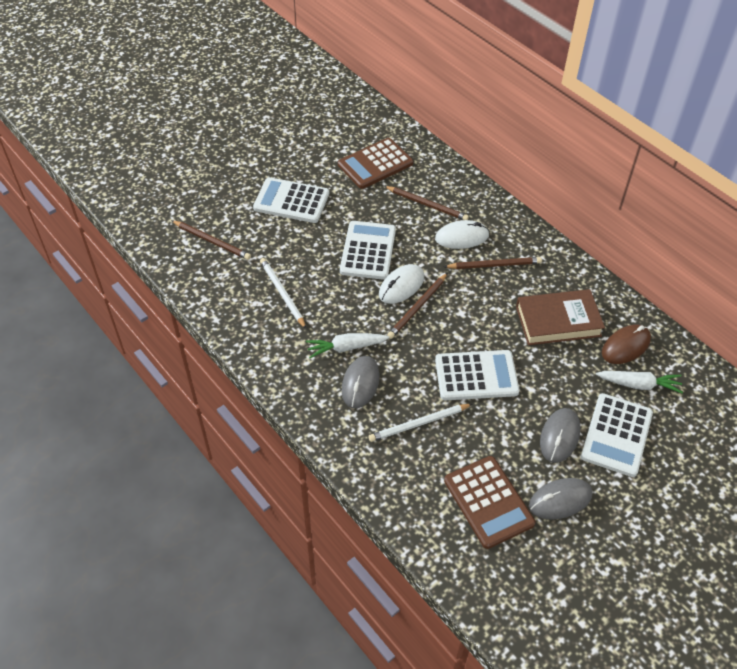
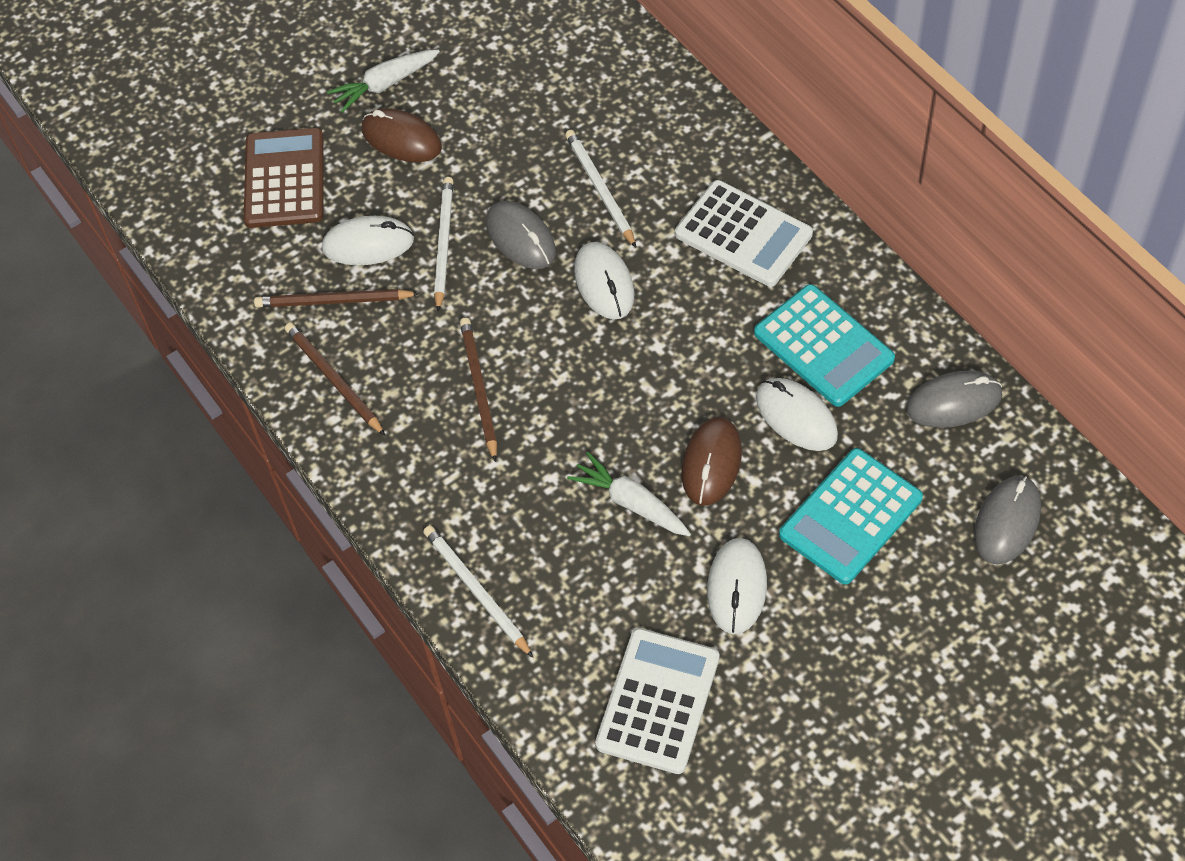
brown book: 1 -> 0
brown calculator: 2 -> 1
brown mouse: 1 -> 2
brown pencil: 4 -> 3
turquoise calculator: 0 -> 2
white calculator: 4 -> 2
white mouse: 2 -> 4
white pencil: 2 -> 3

